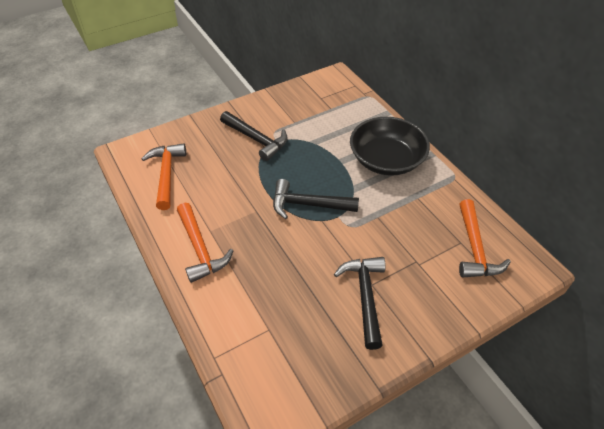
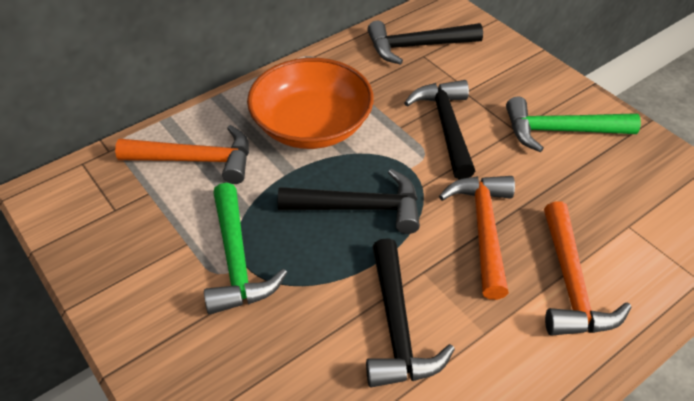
black bowl: 1 -> 0
black hammer: 3 -> 4
green hammer: 0 -> 2
orange bowl: 0 -> 1

